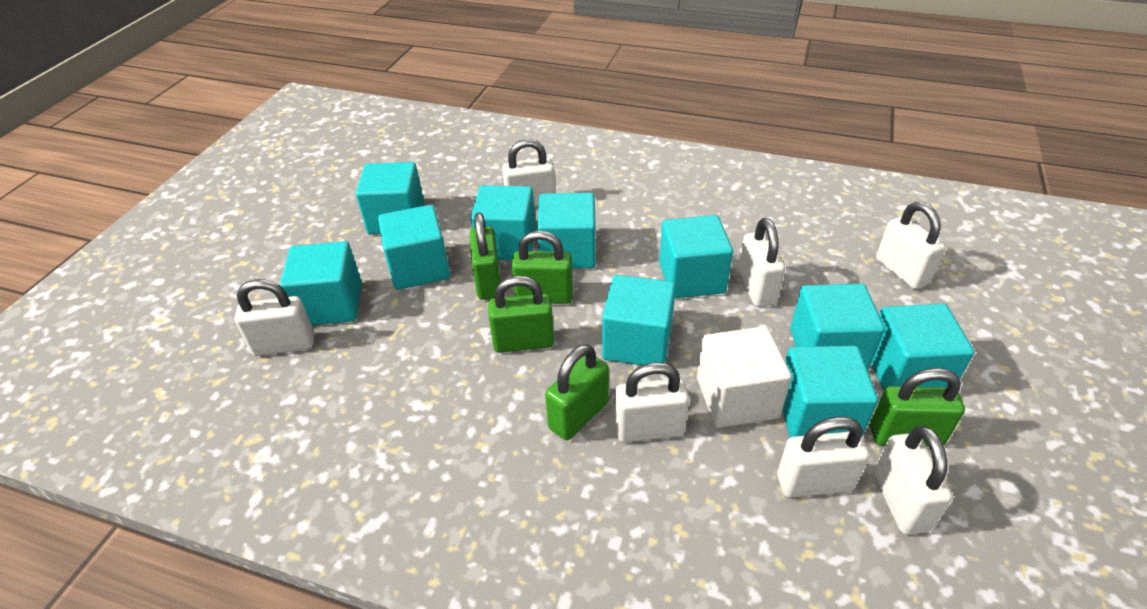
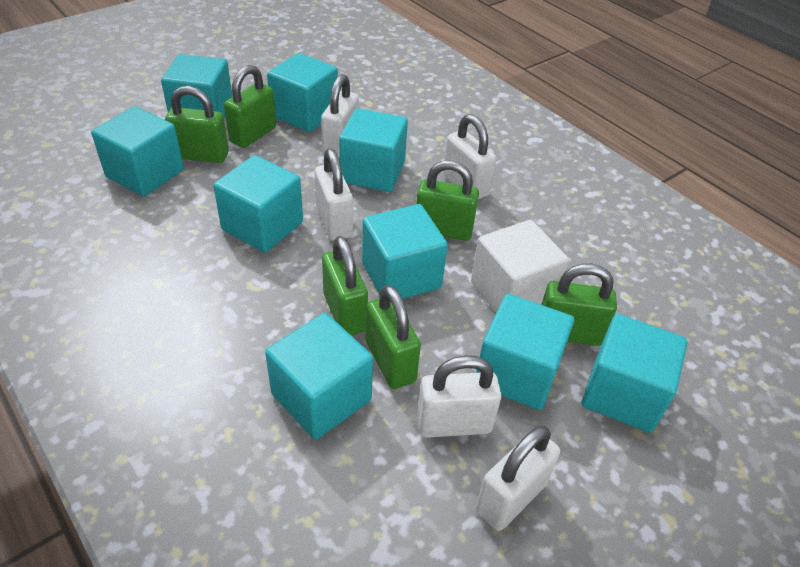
green padlock: 5 -> 6
turquoise cube: 10 -> 9
white padlock: 7 -> 5

